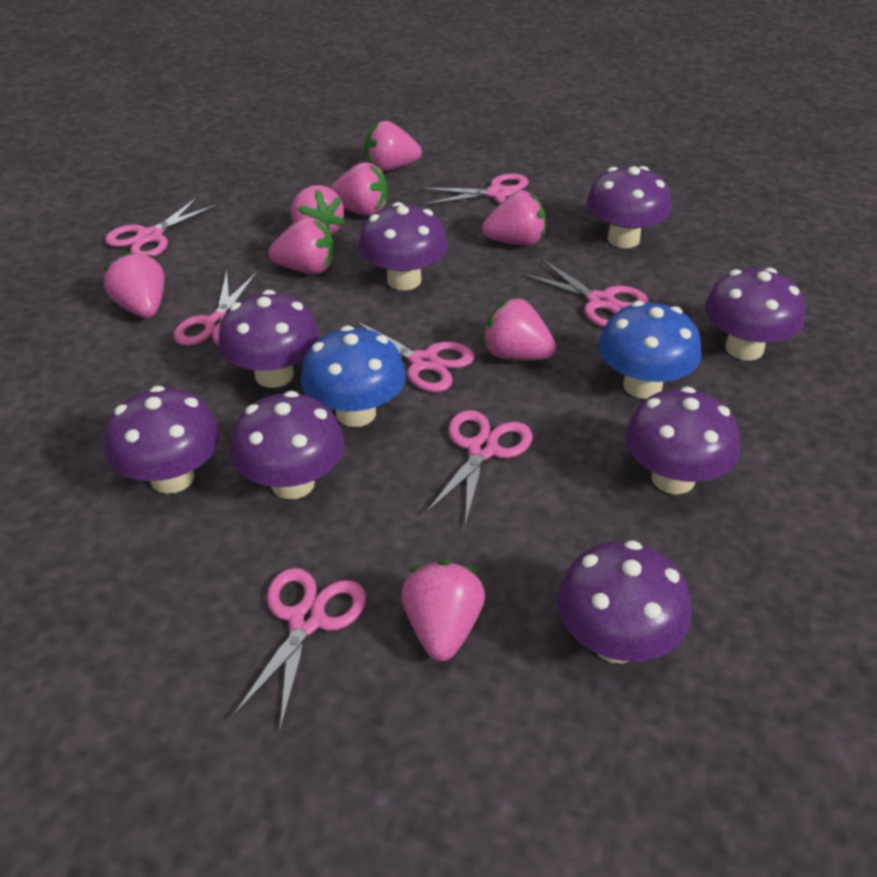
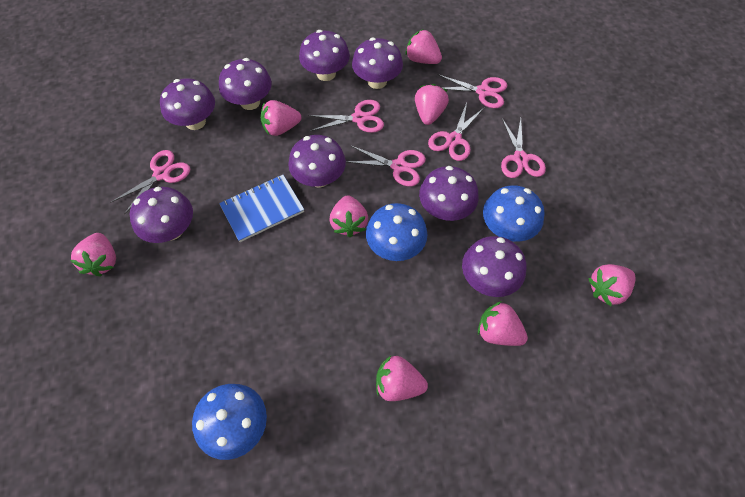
blue mushroom: 2 -> 3
blue notebook: 0 -> 1
pink scissors: 7 -> 6

